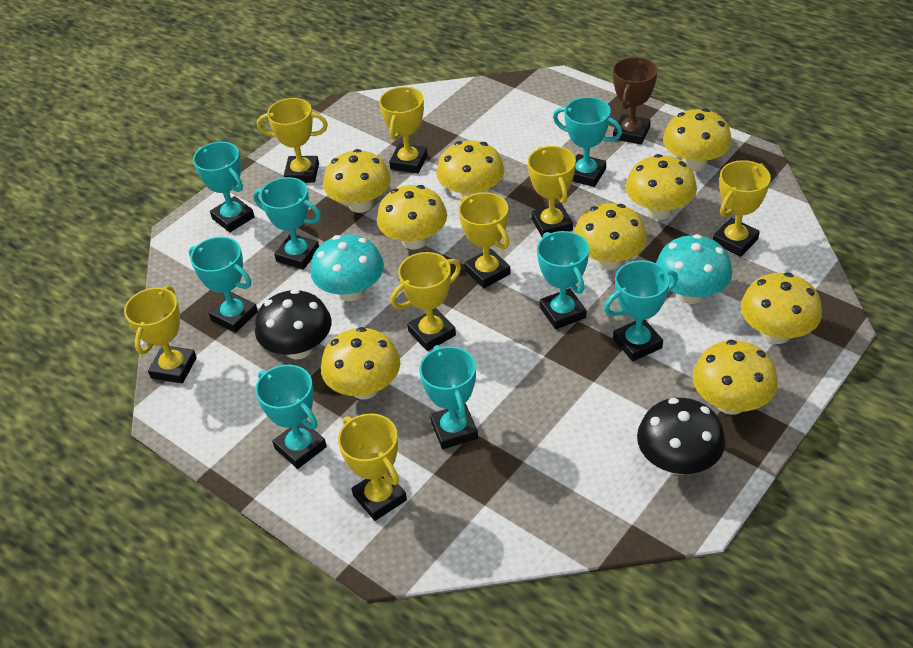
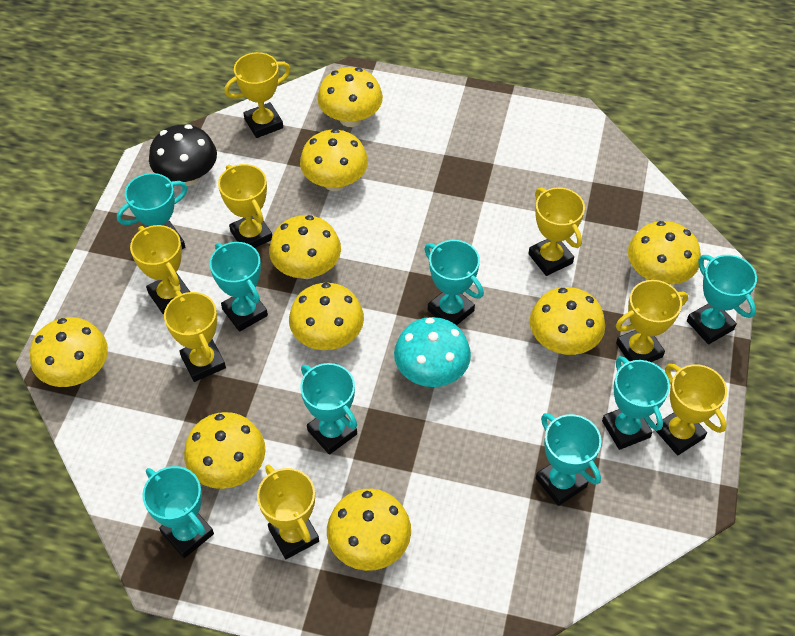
black mushroom: 2 -> 1
brown trophy: 1 -> 0
turquoise mushroom: 2 -> 1

